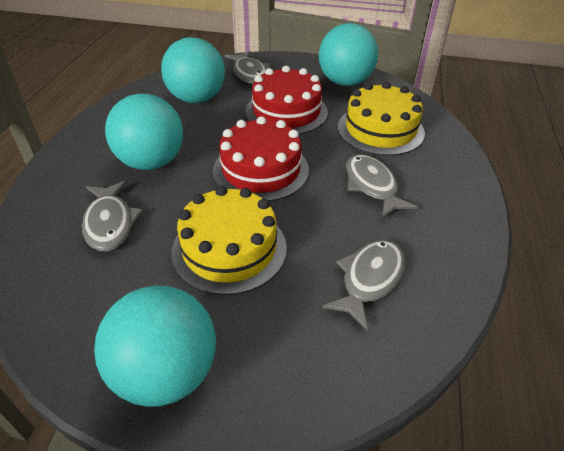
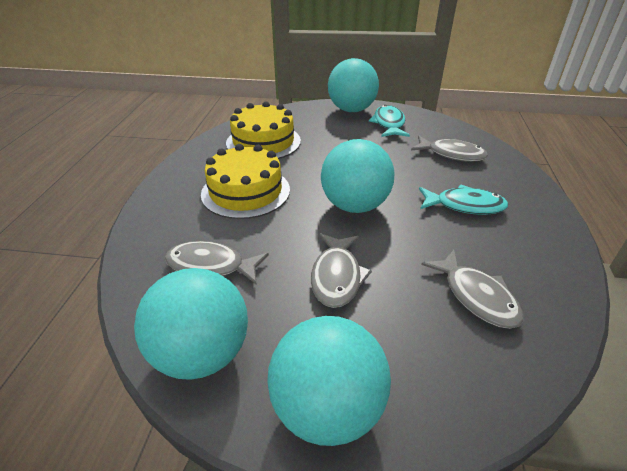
red cake: 2 -> 0
turquoise fish: 0 -> 2

